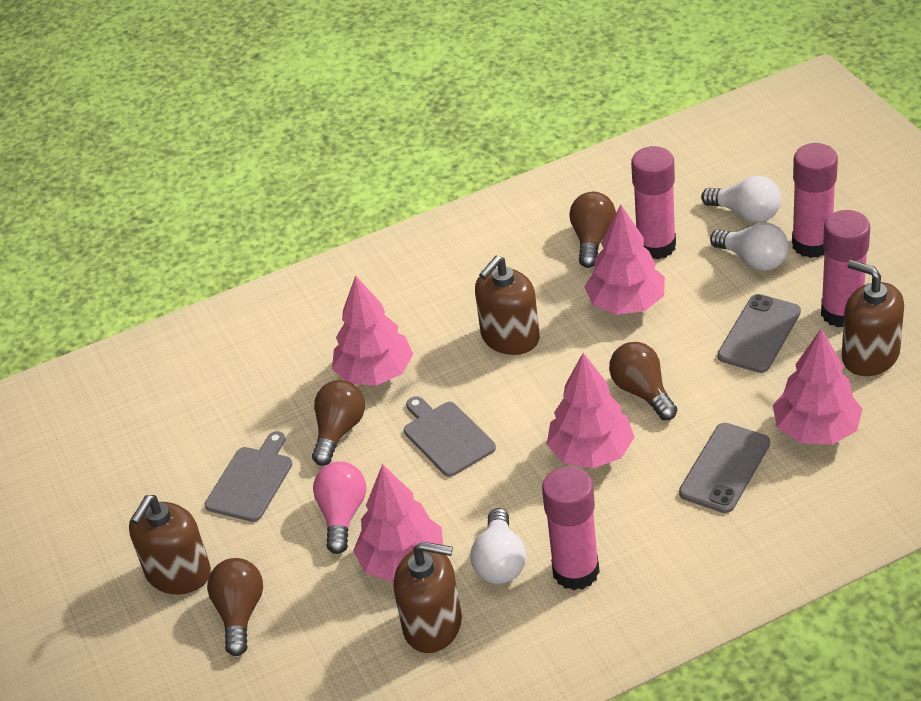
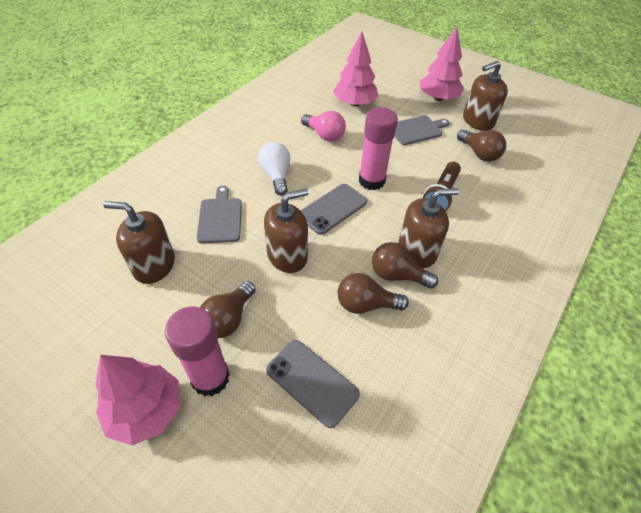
brown flashlight: 0 -> 1
pink glue stick: 4 -> 2
pink tree: 5 -> 3
white light bulb: 3 -> 1

